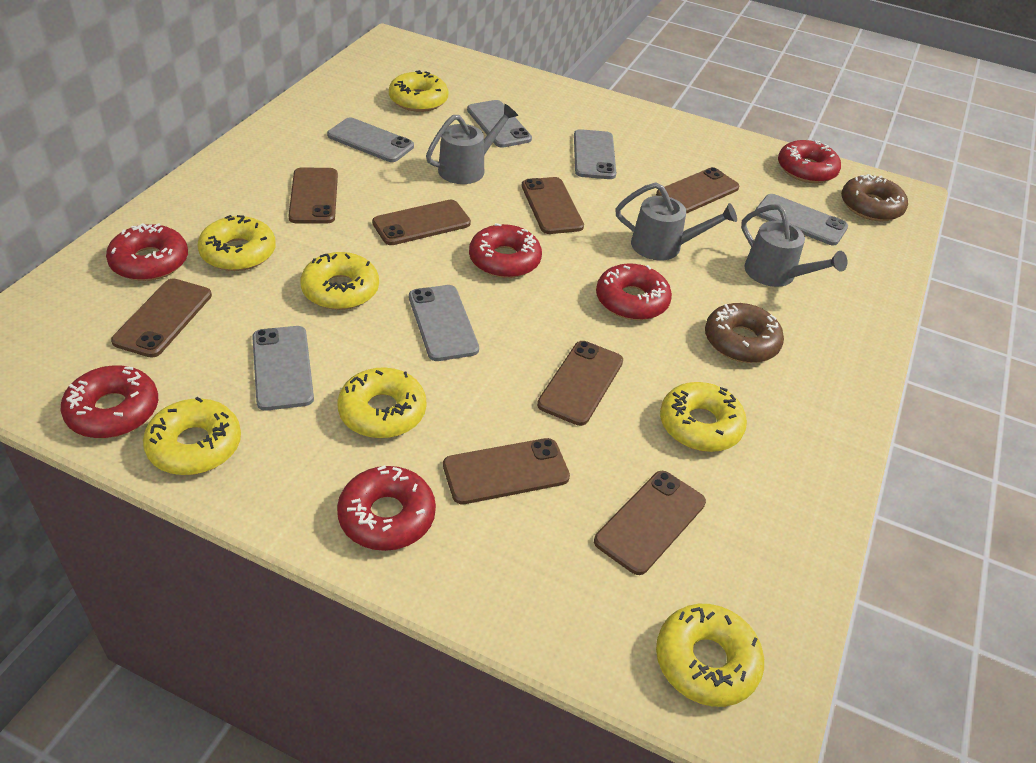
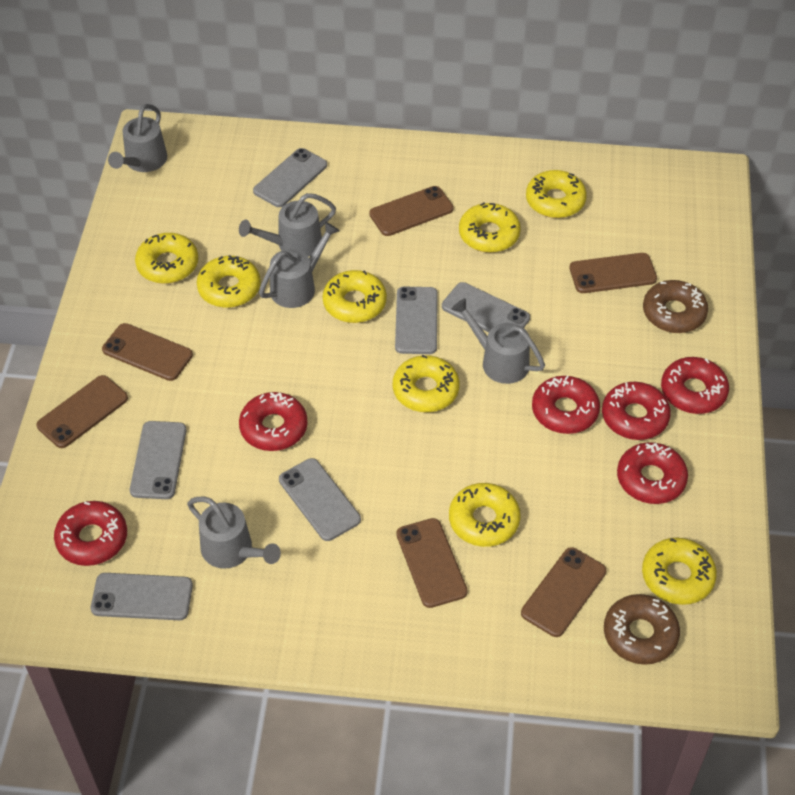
brown phone: 8 -> 6
grey watering can: 3 -> 5
yellow donut: 7 -> 8

